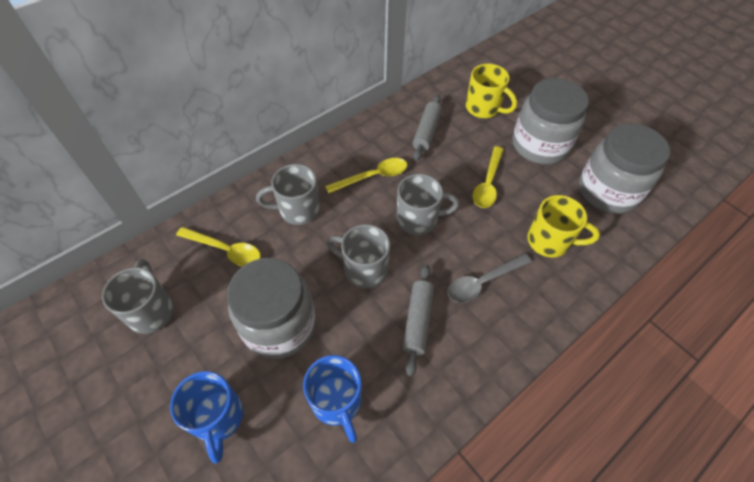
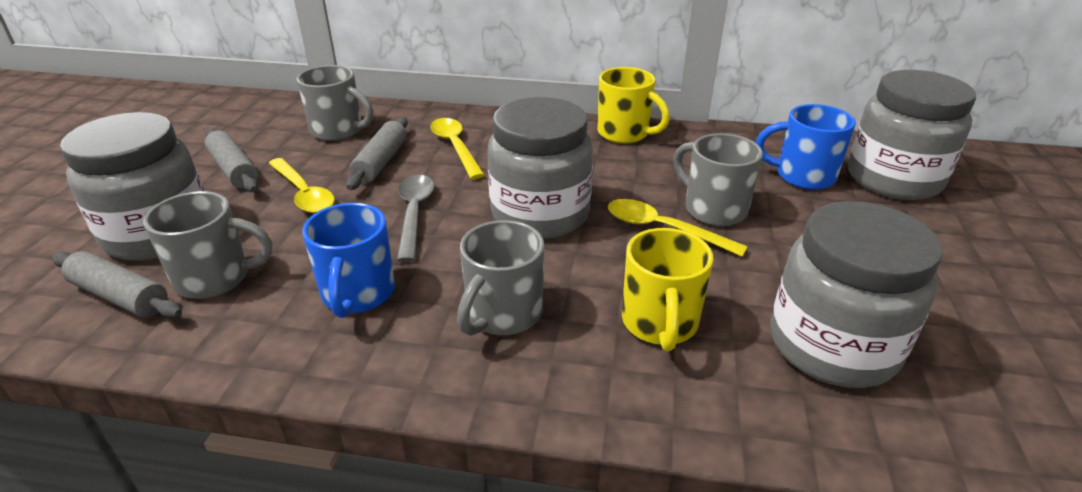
grey jar: 3 -> 4
grey rolling pin: 2 -> 3

